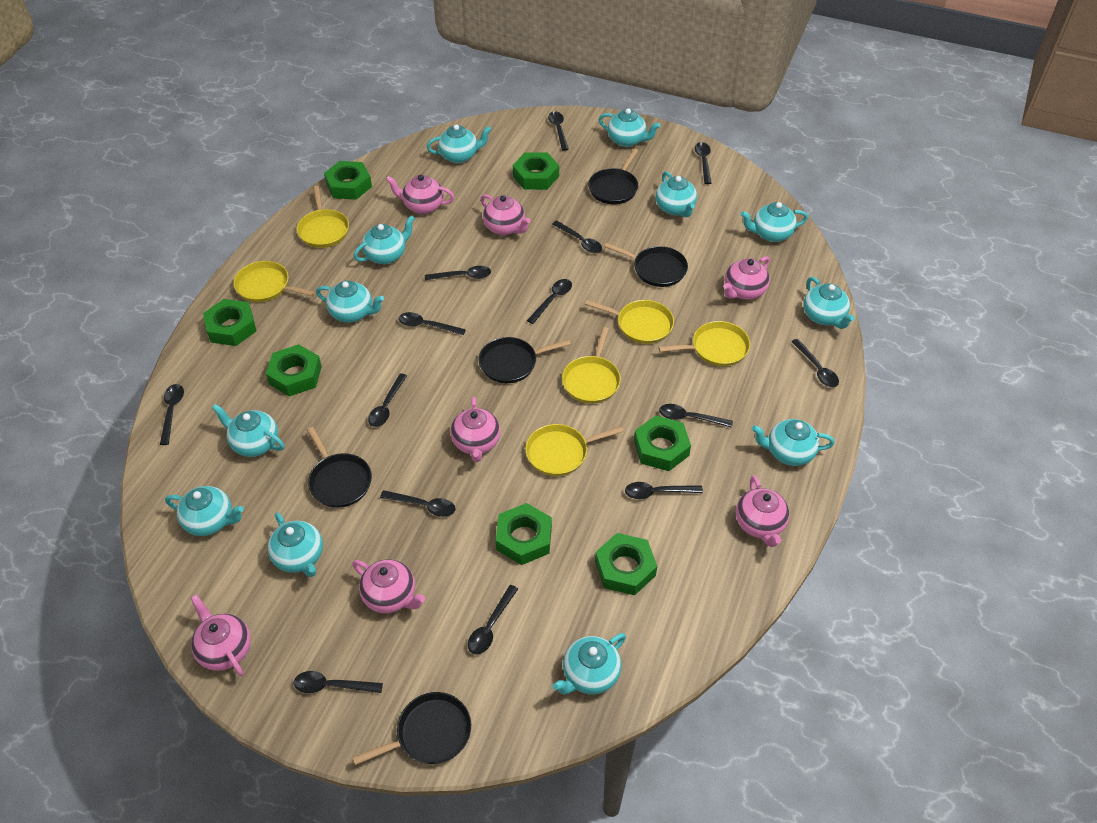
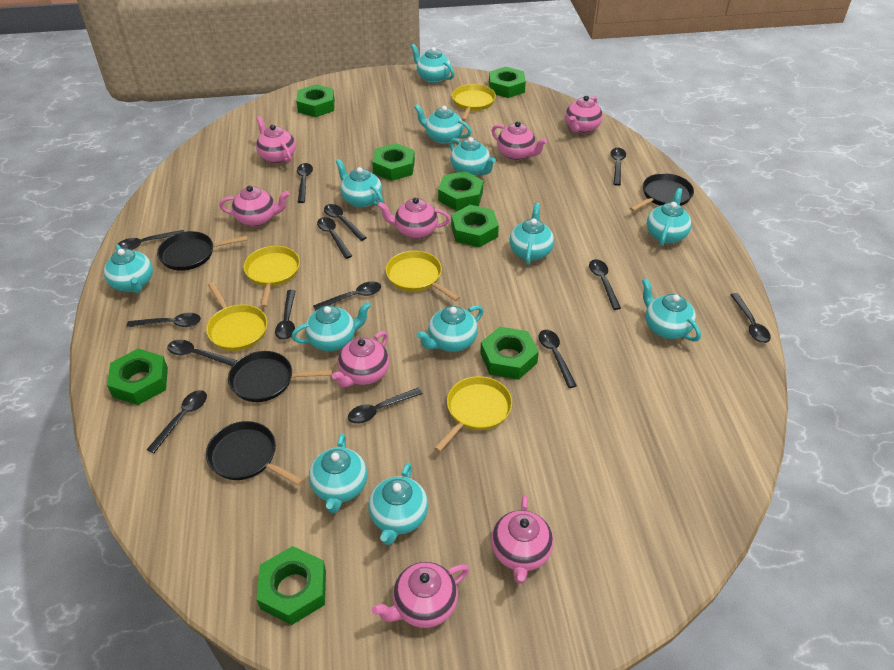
black pan: 5 -> 4
green nut: 7 -> 8
pink teapot: 7 -> 8
yellow pan: 6 -> 5

